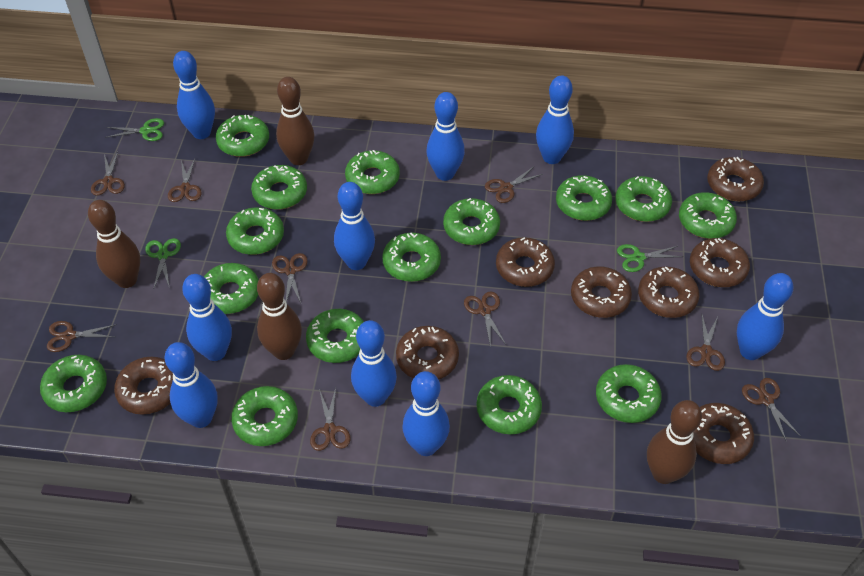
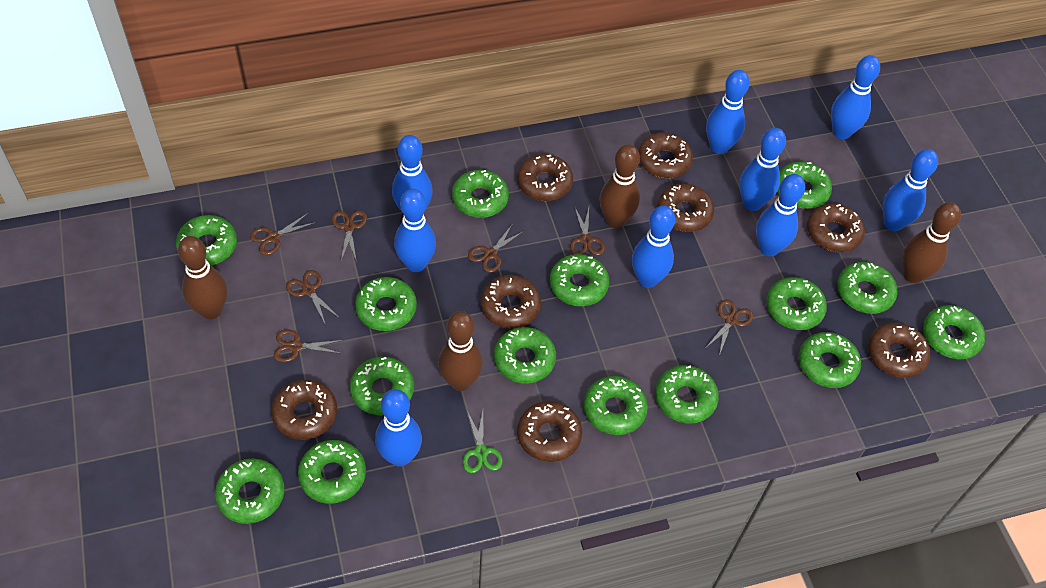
brown scissors: 9 -> 7
green scissors: 3 -> 1

